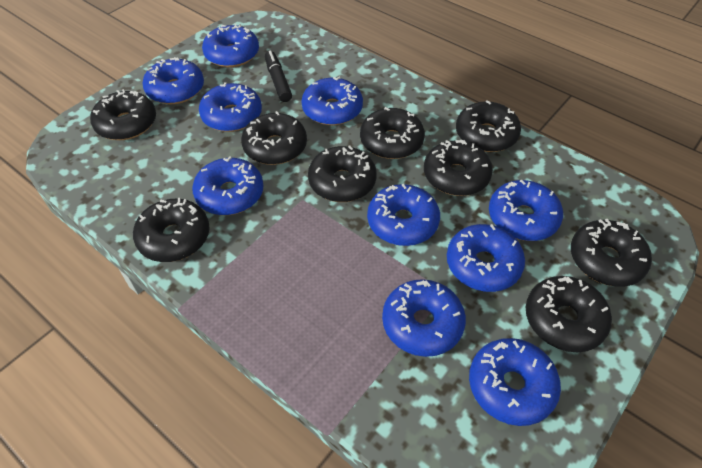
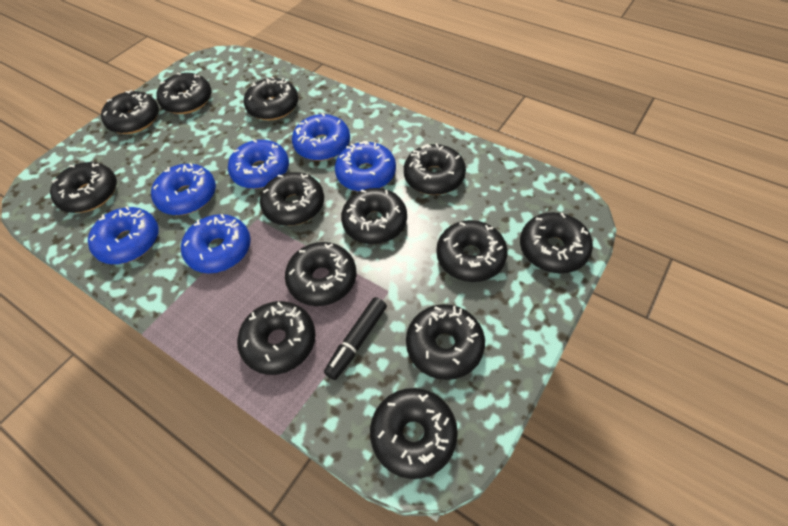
black donut: 9 -> 13
blue donut: 10 -> 6

